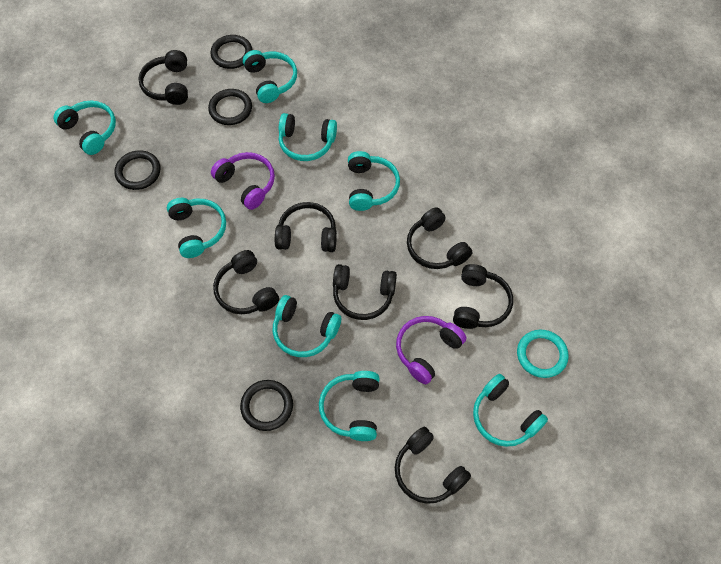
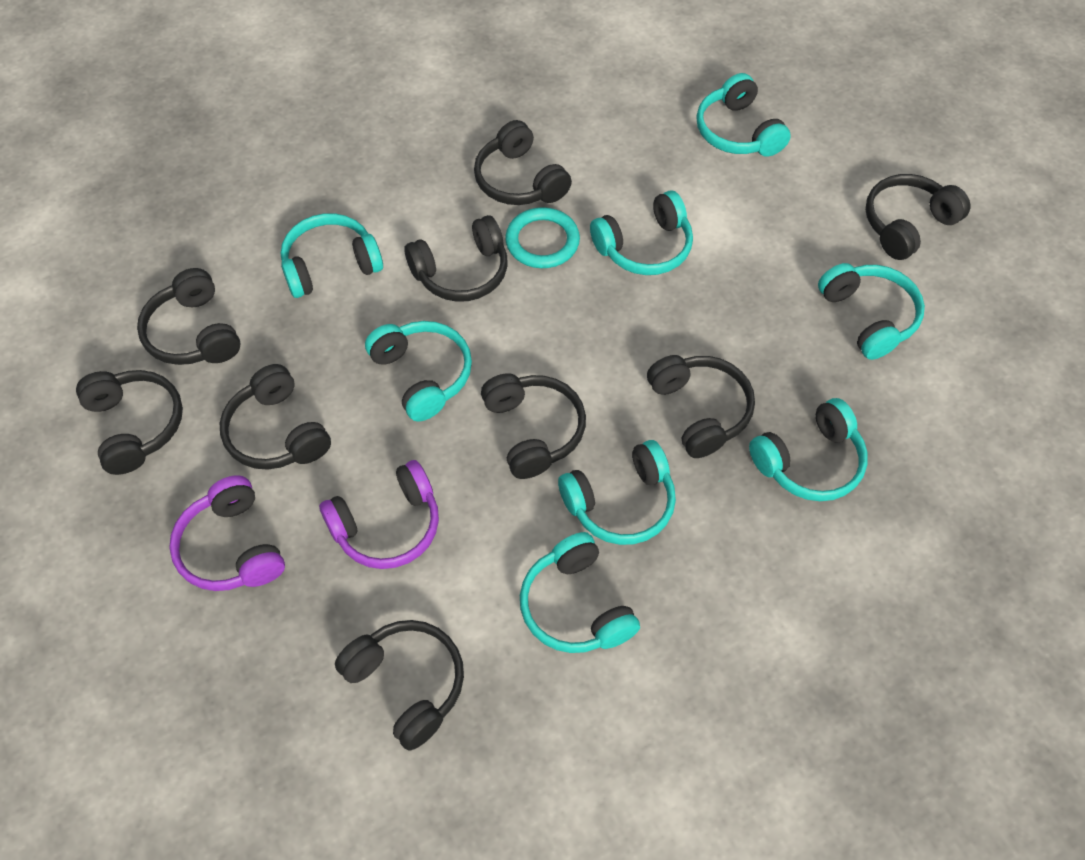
black headphones: 7 -> 9
black ring: 4 -> 0

